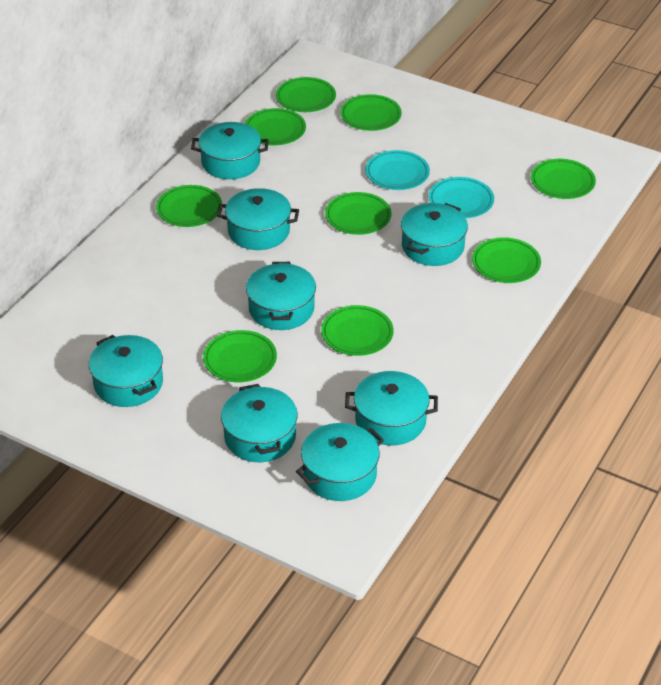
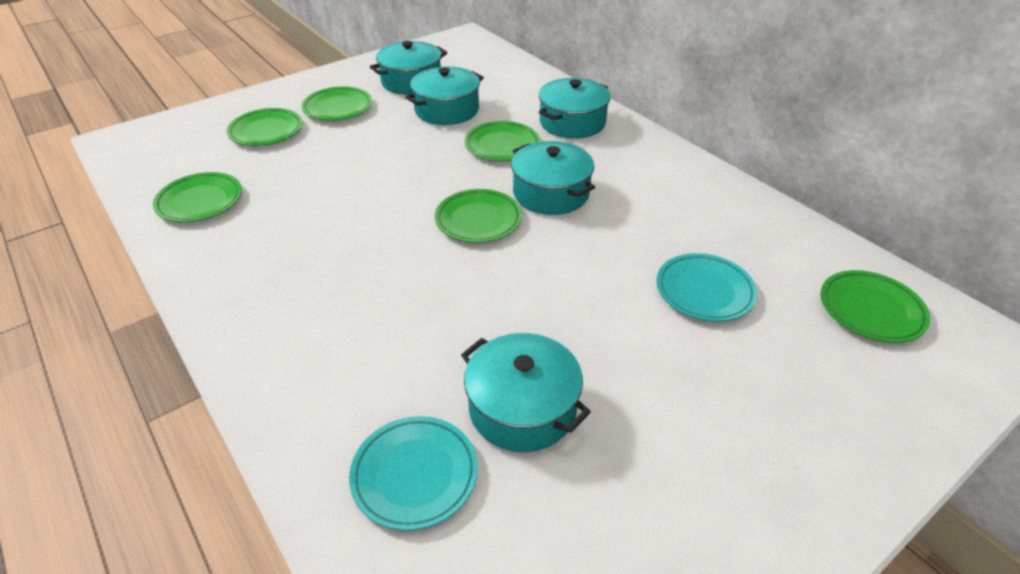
green plate: 9 -> 6
turquoise pot: 8 -> 5

